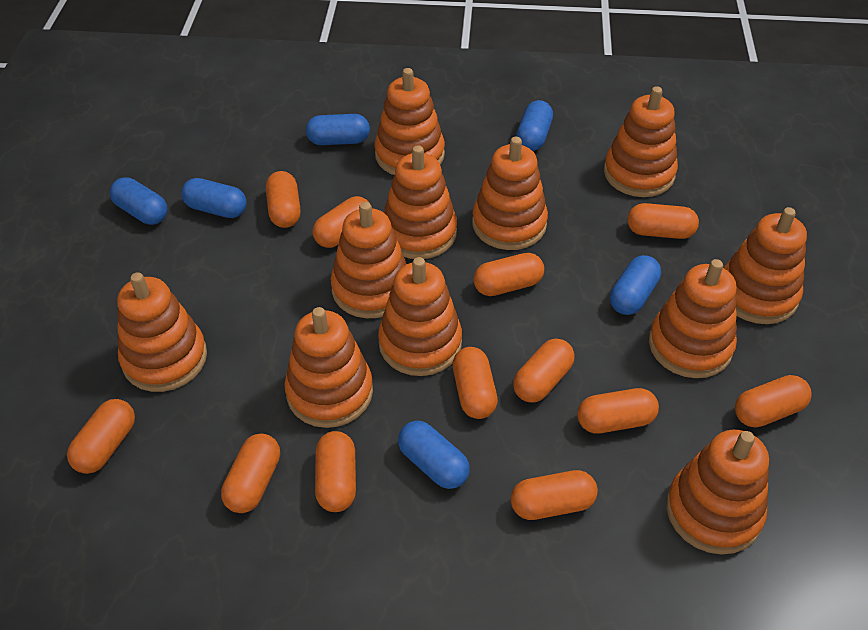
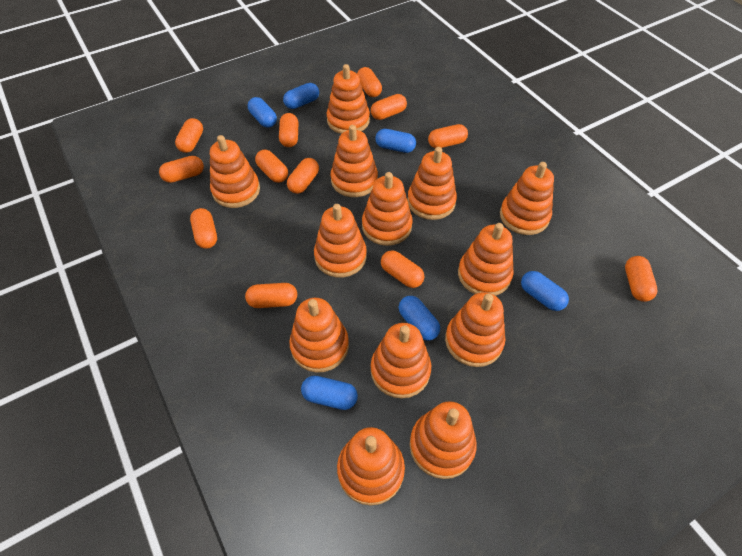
orange stacking toy: 11 -> 13

